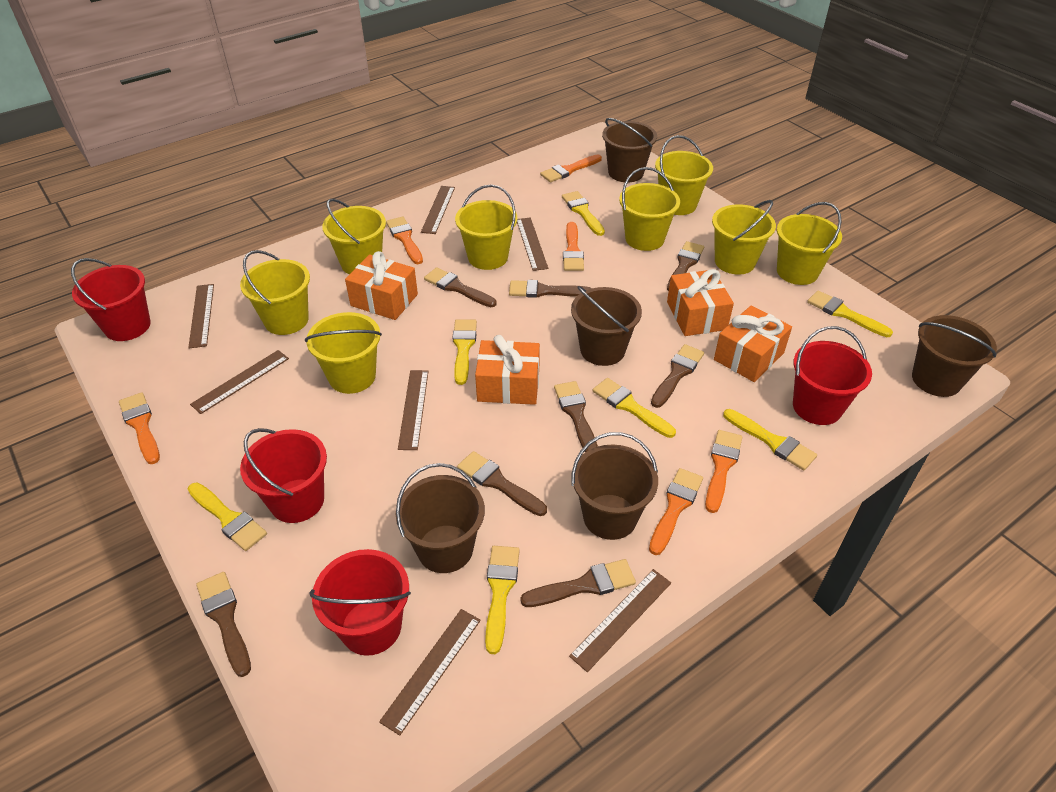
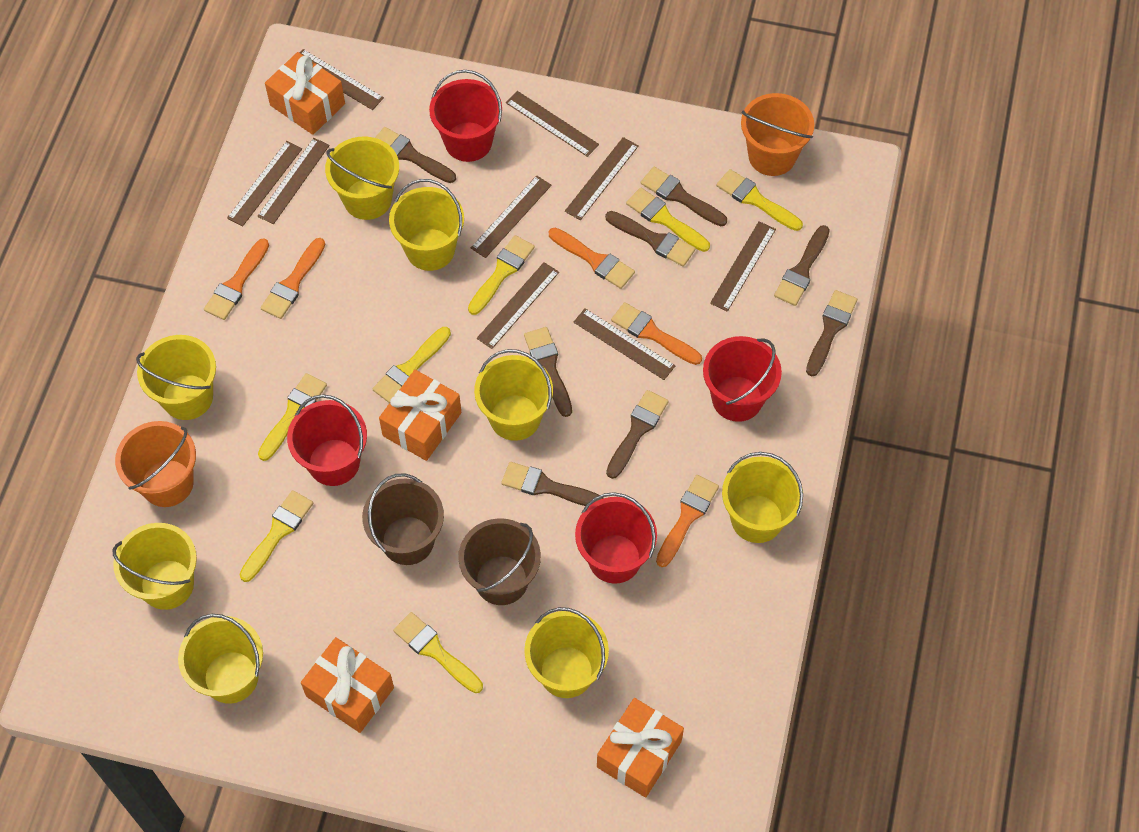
brown bucket: 5 -> 2
brown ruler: 7 -> 9
orange brush: 6 -> 5
orange bucket: 0 -> 2

